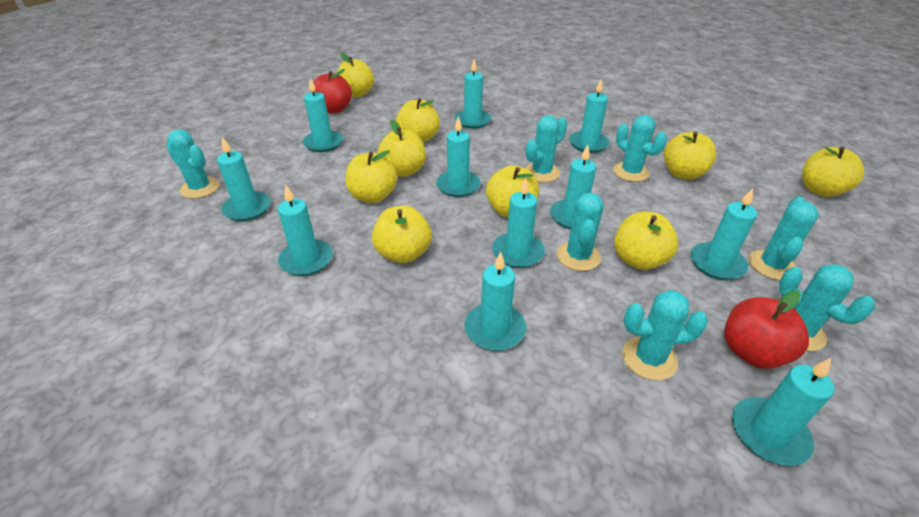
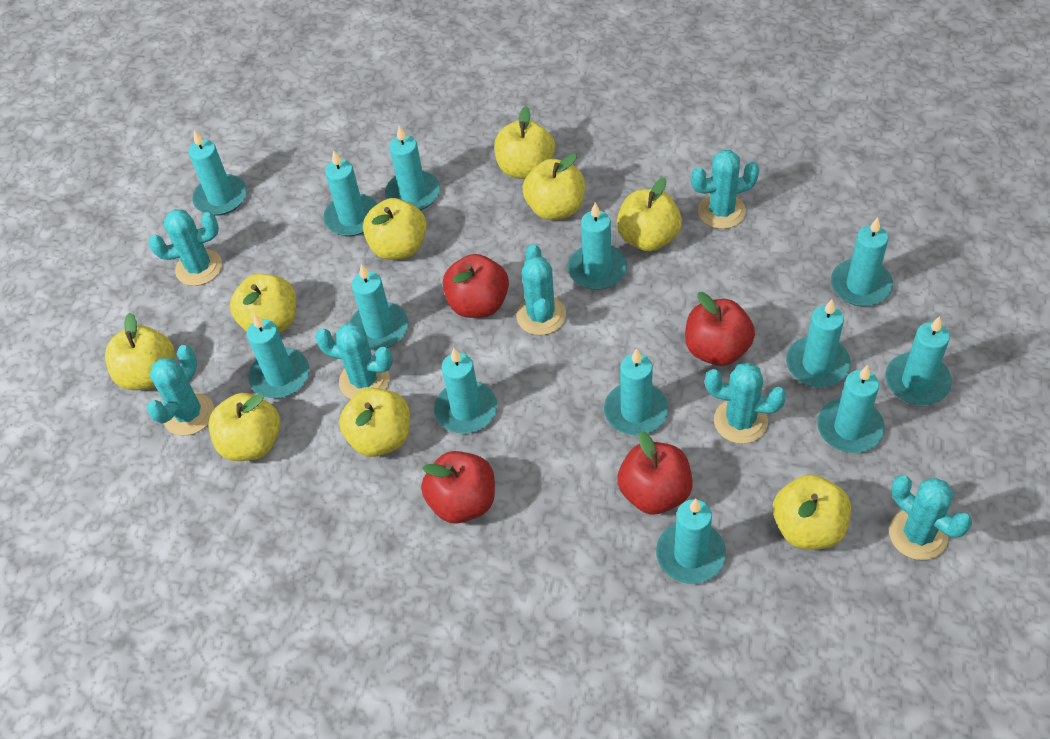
red apple: 2 -> 4
turquoise candle: 11 -> 13

